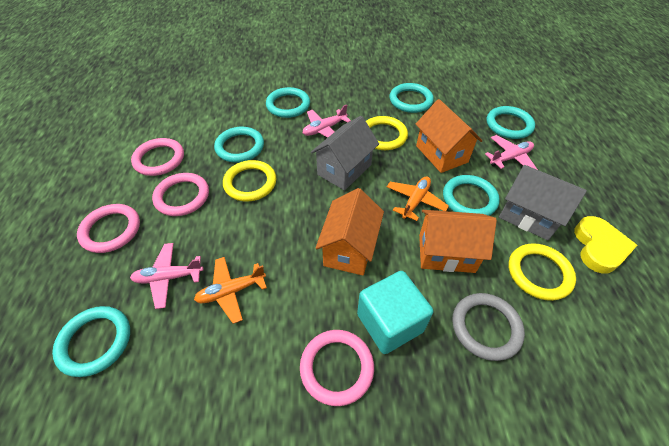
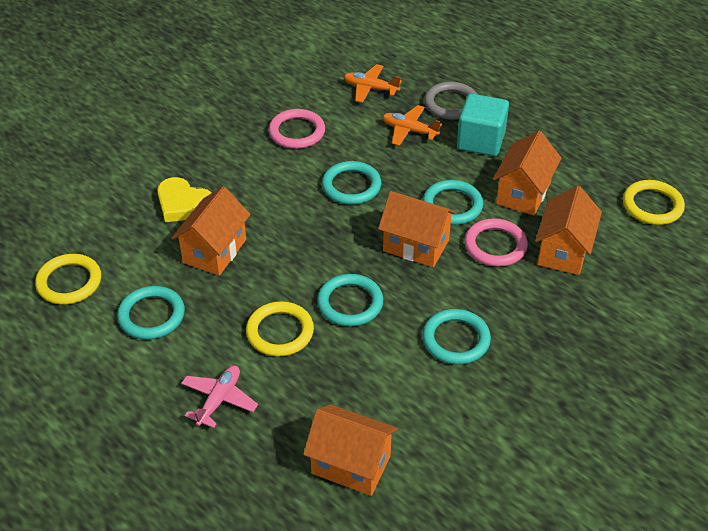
grey house: 2 -> 0
orange house: 3 -> 5
pink plane: 3 -> 1
pink ring: 4 -> 2
turquoise ring: 6 -> 5

